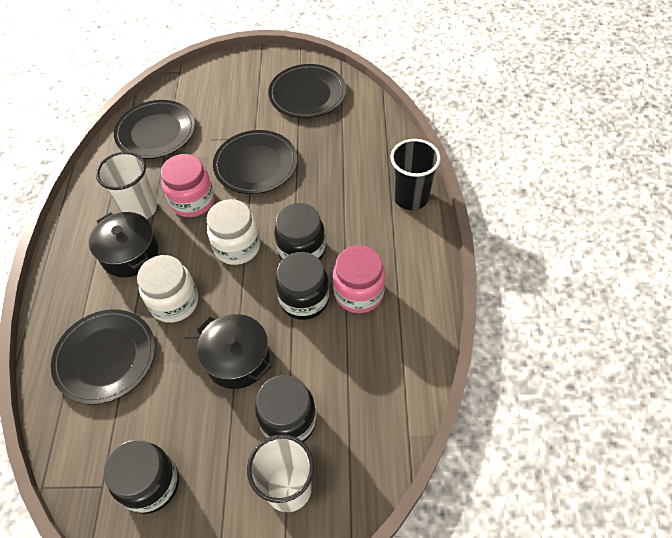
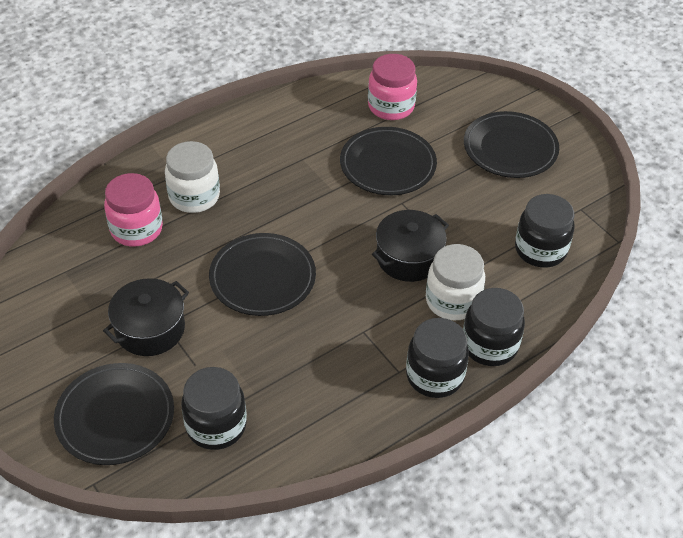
black cup: 1 -> 0
white cup: 2 -> 0

